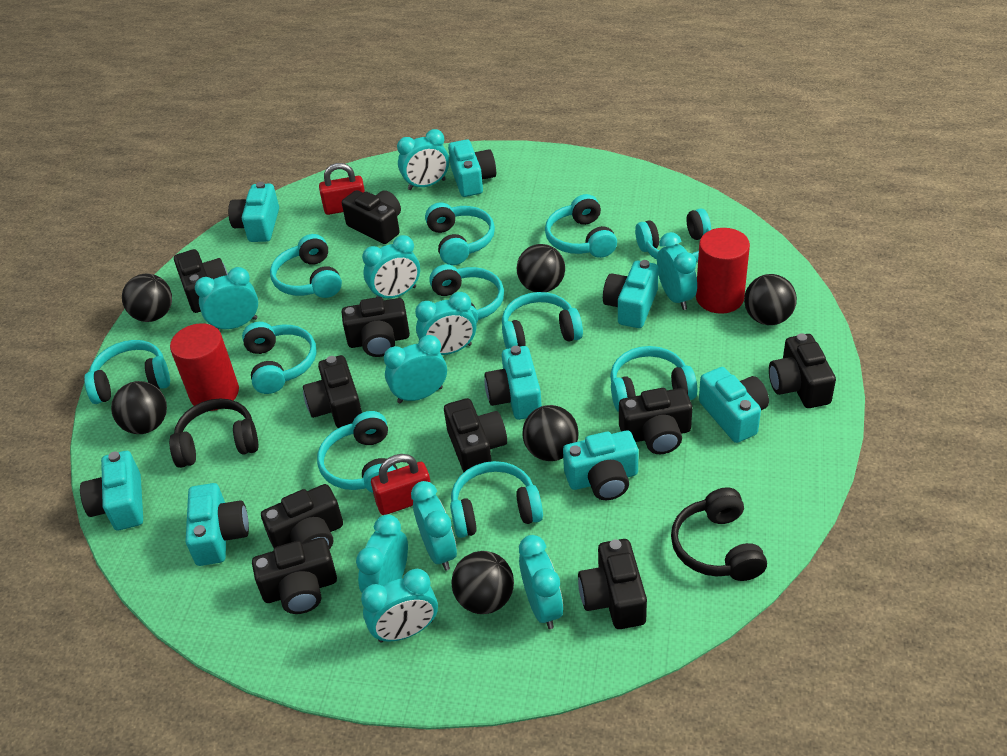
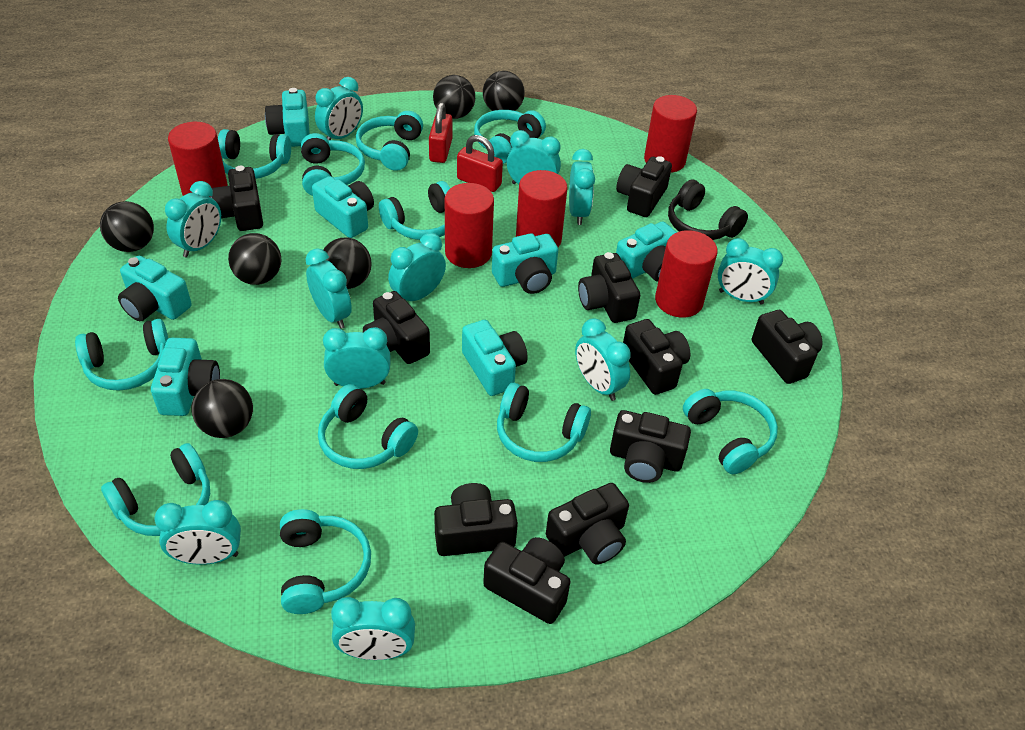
black headphones: 2 -> 1
red cylinder: 2 -> 5
turquoise camera: 8 -> 7
turquoise clock: 10 -> 11

